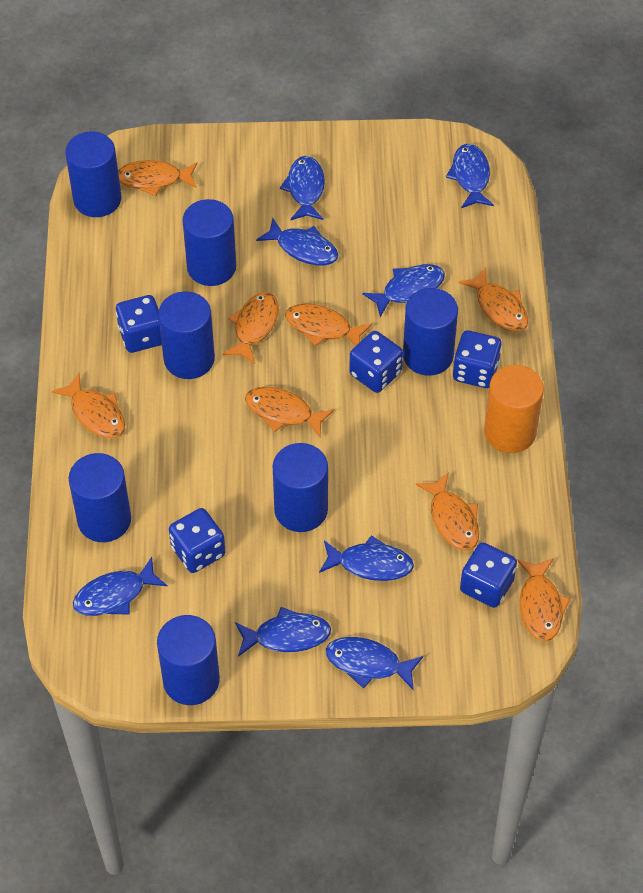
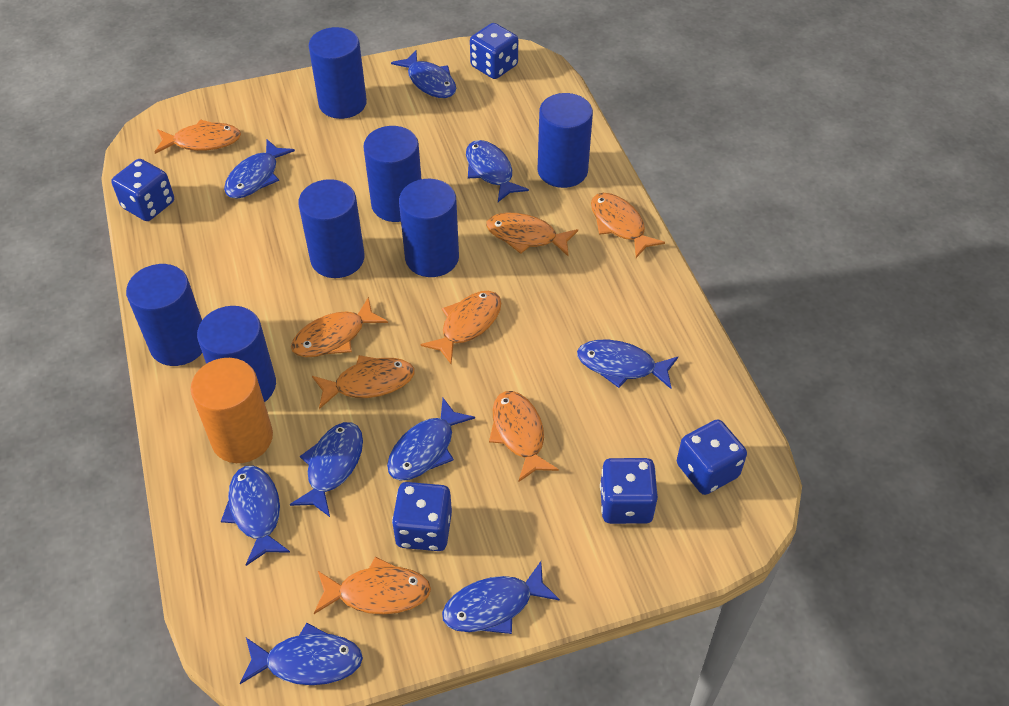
blue fish: 8 -> 9

